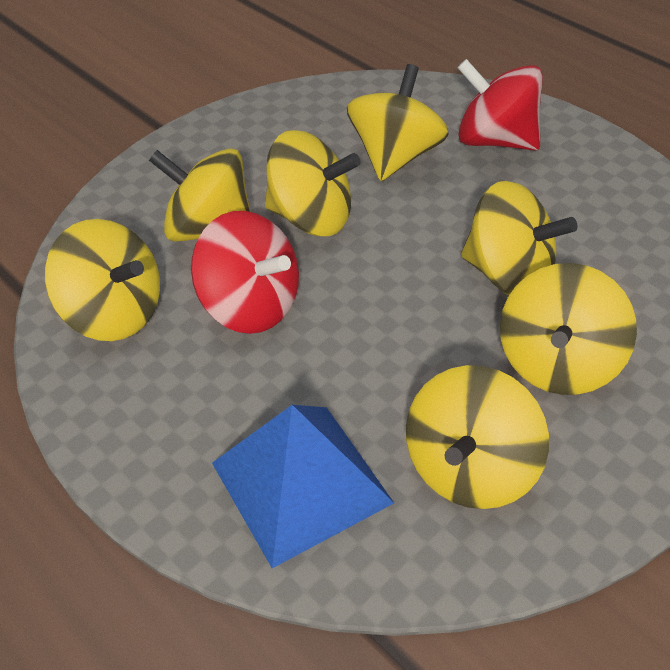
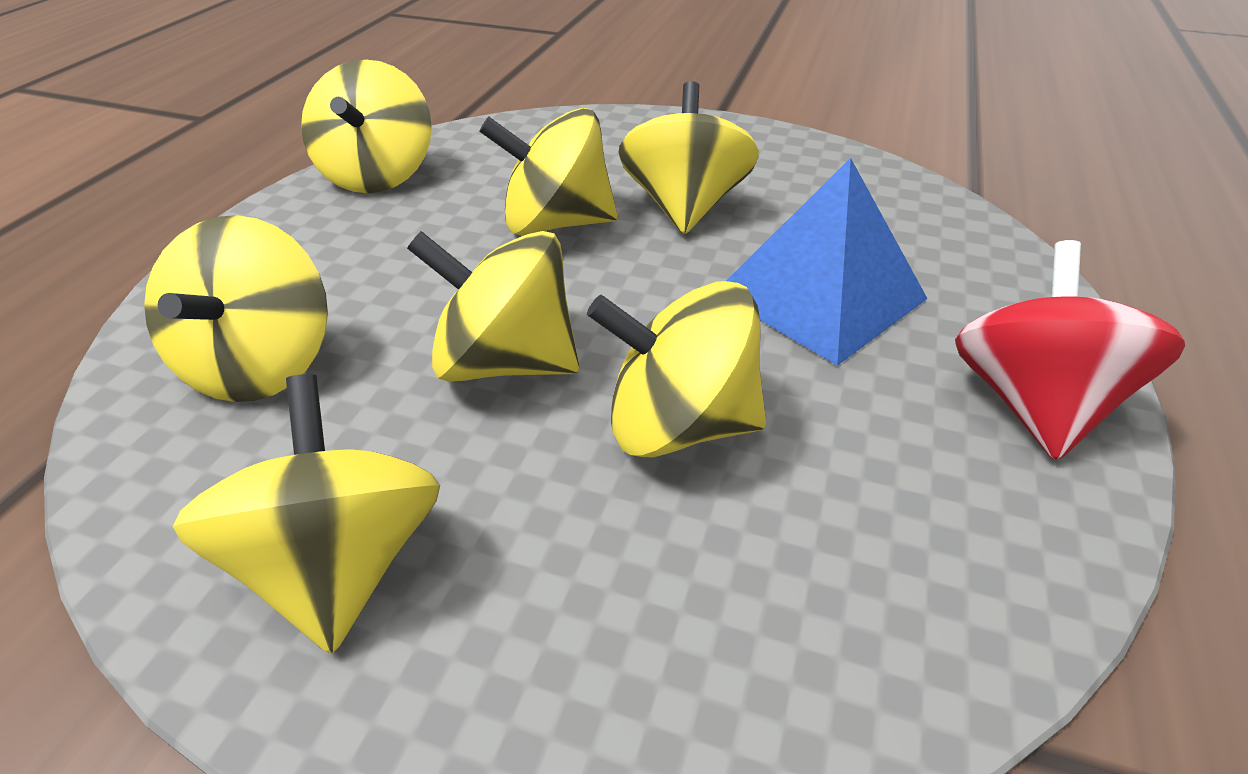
red spinning top: 2 -> 1

